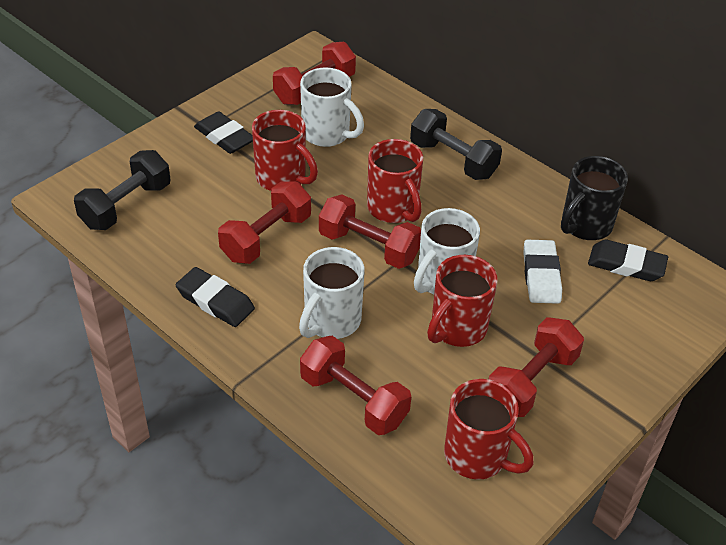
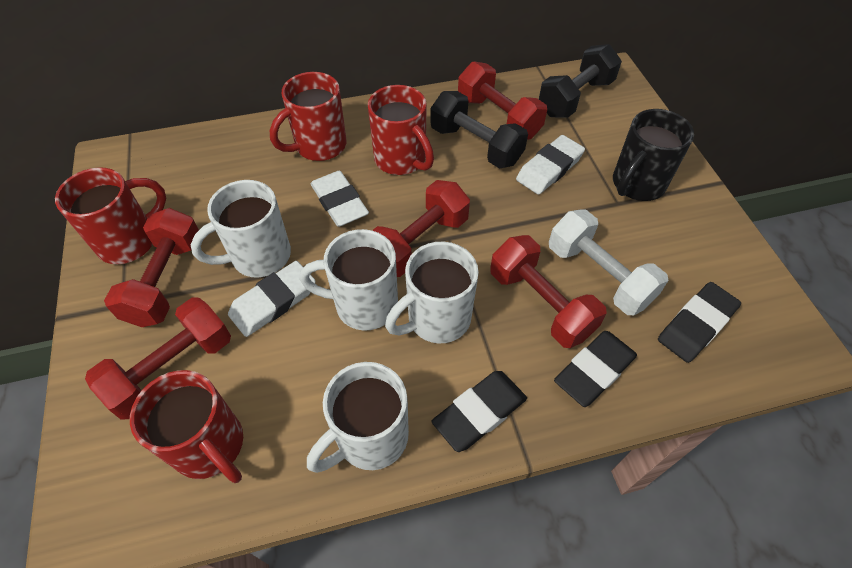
white dumbbell: 0 -> 1
white eraser: 1 -> 3
white mug: 3 -> 4

